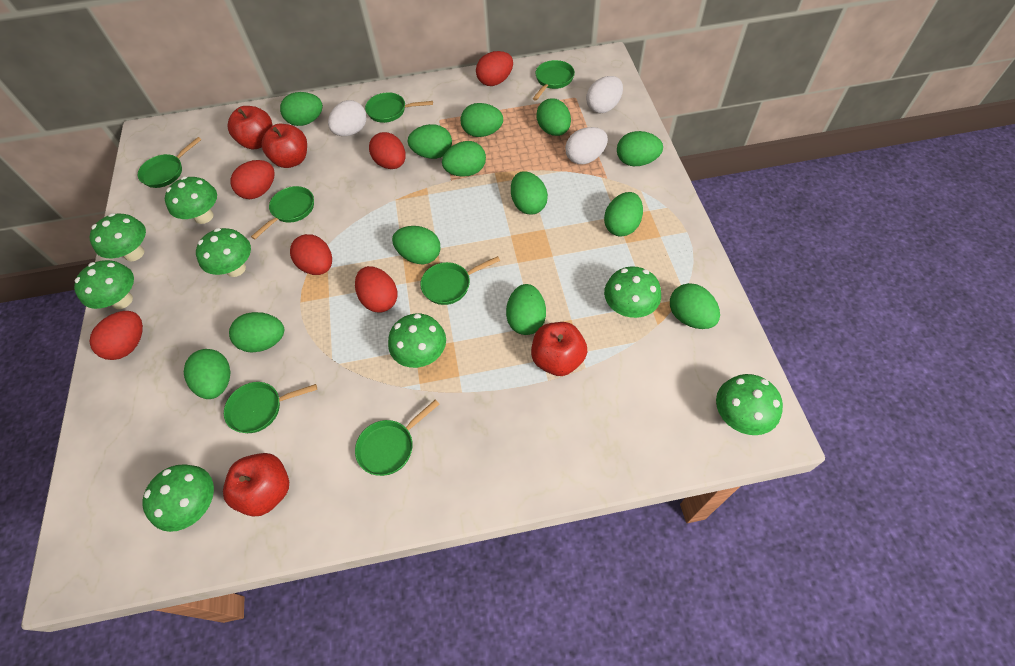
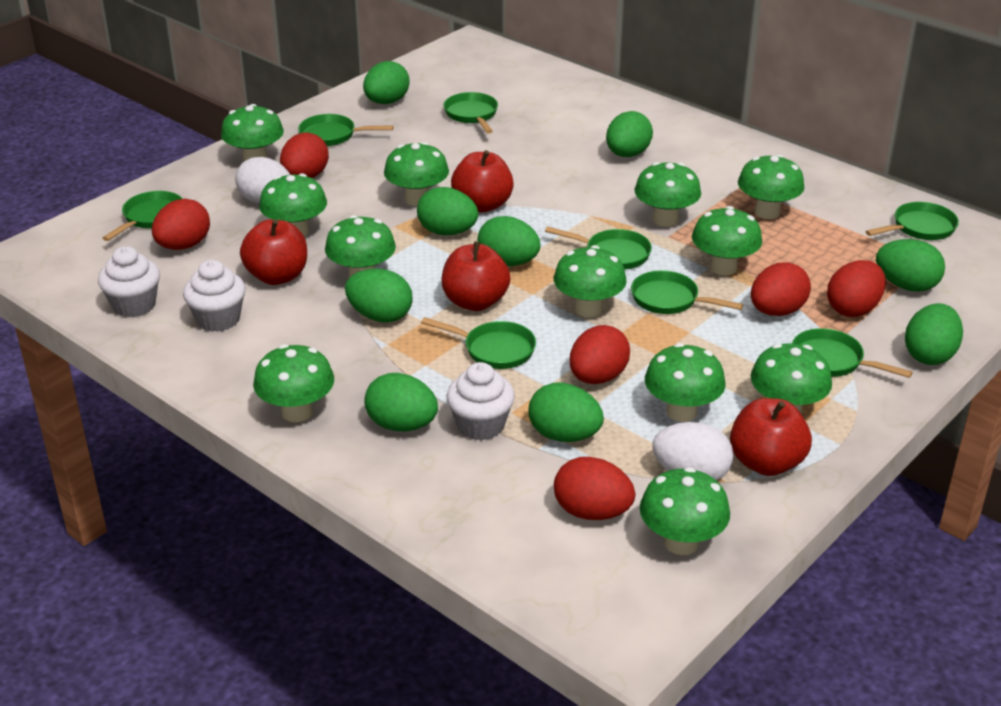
green egg: 13 -> 9
green mushroom: 8 -> 12
green pan: 7 -> 8
white cupcake: 0 -> 3
white egg: 3 -> 2

